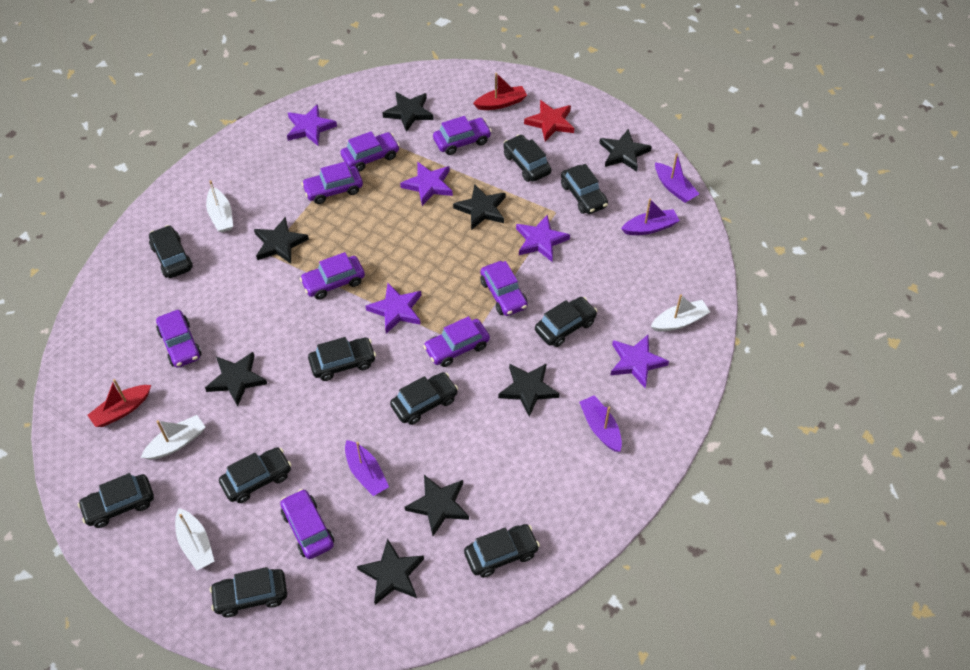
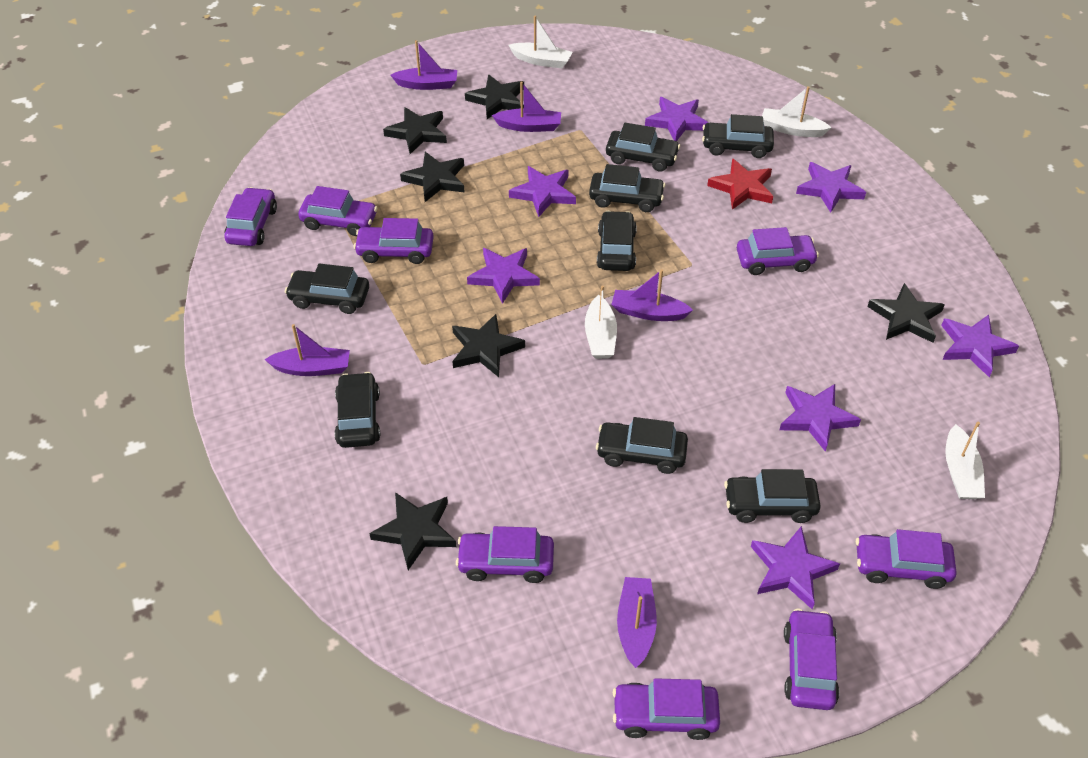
black car: 10 -> 8
black star: 8 -> 6
purple boat: 4 -> 5
purple star: 5 -> 7
red boat: 2 -> 0

